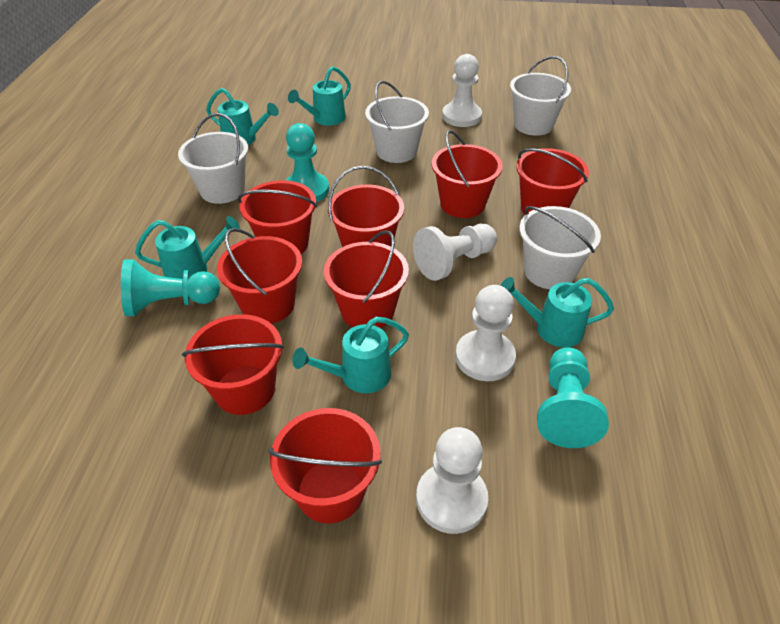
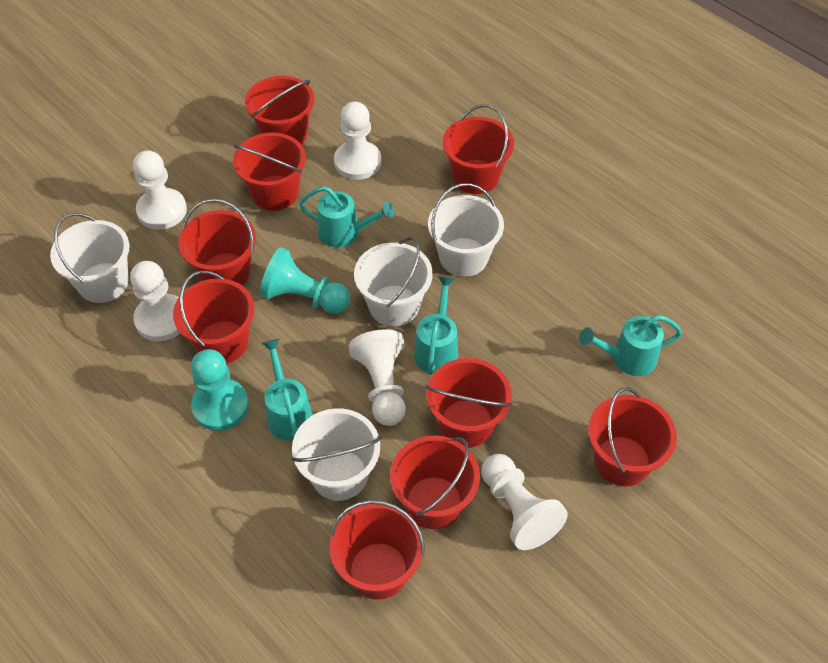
red bucket: 8 -> 9
turquoise pawn: 3 -> 2
turquoise watering can: 5 -> 4
white pawn: 4 -> 5

